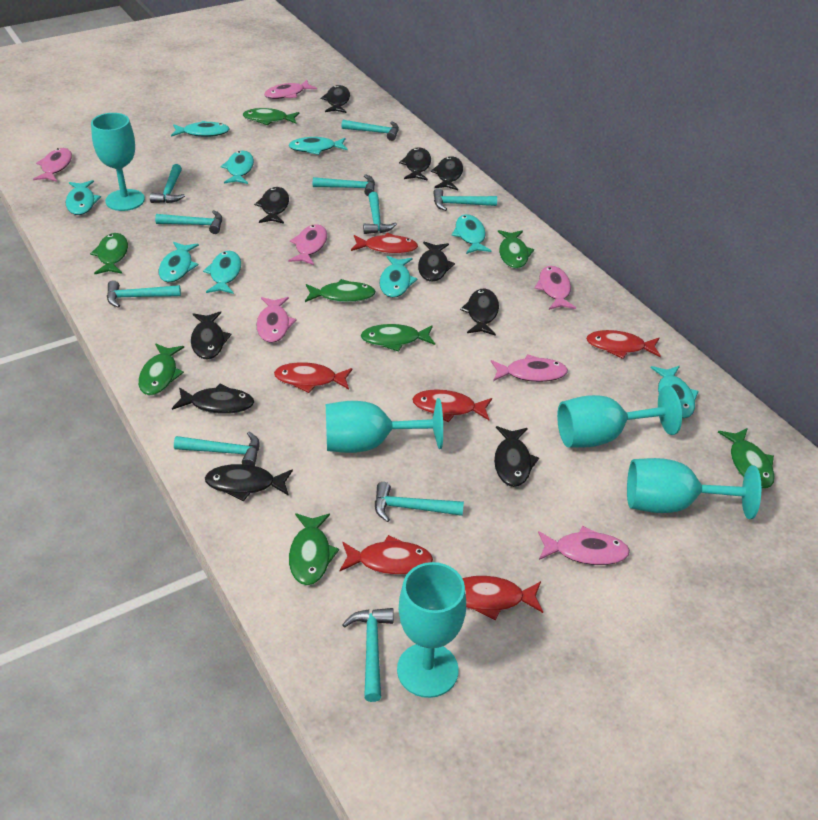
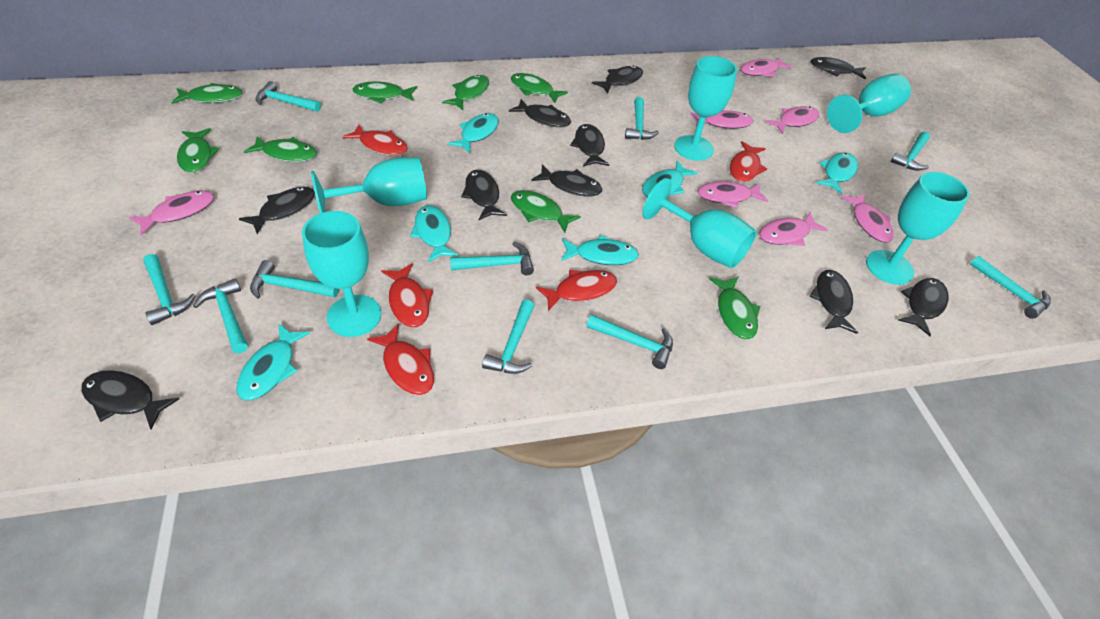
red fish: 6 -> 5
turquoise fish: 9 -> 6
turquoise goblet: 5 -> 6

